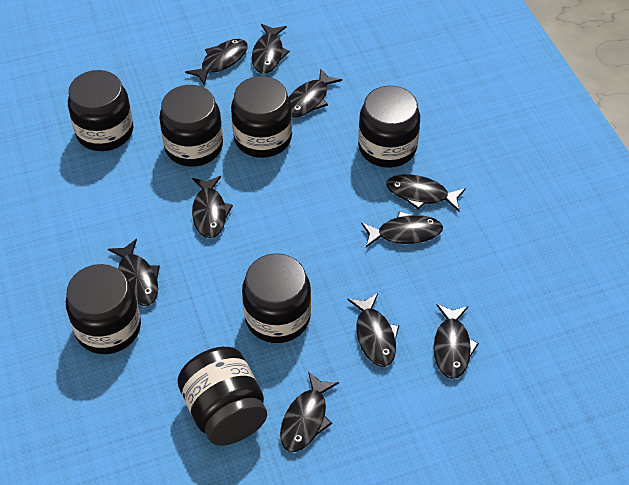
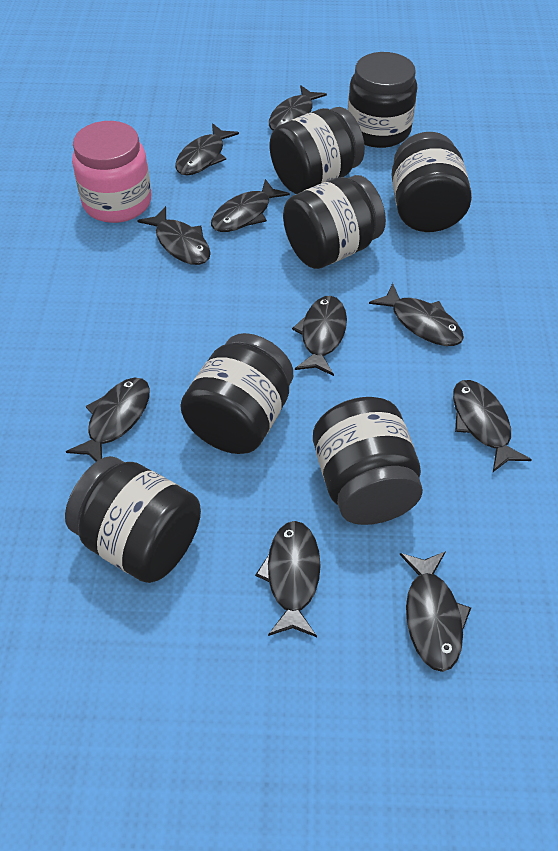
pink jar: 0 -> 1

